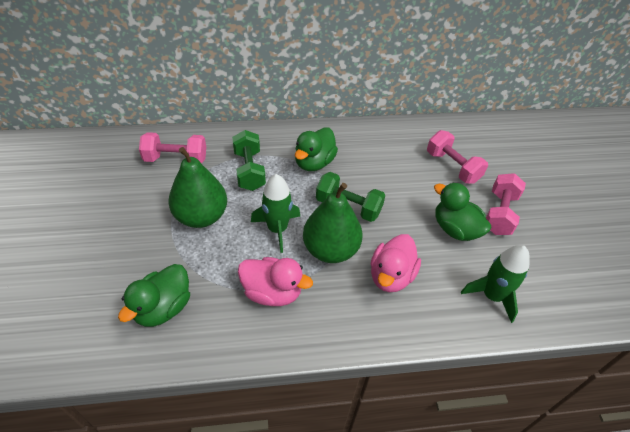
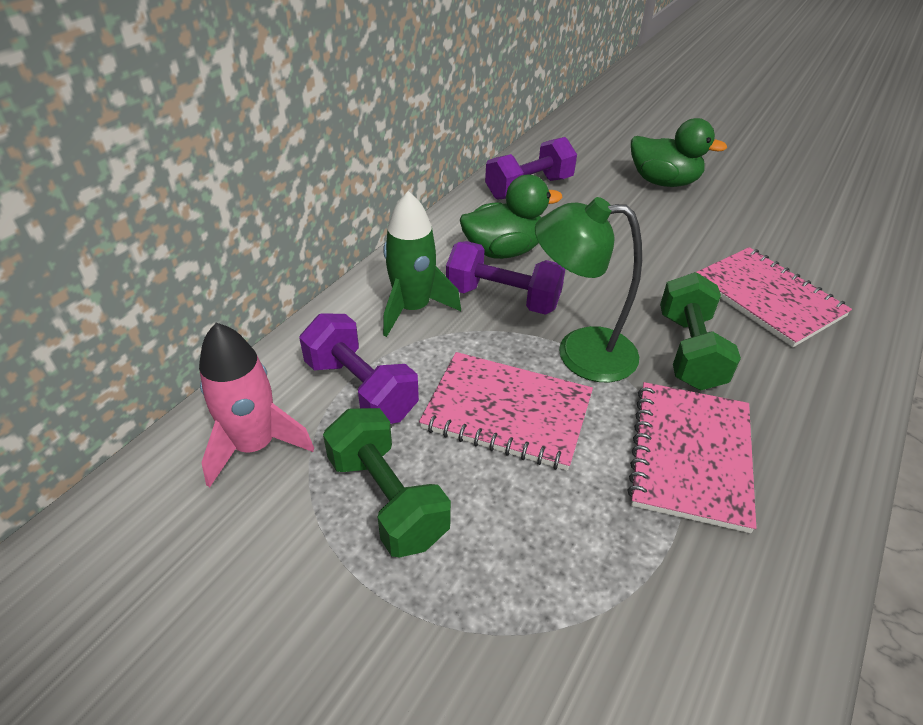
green duck: 3 -> 2
green lamp: 0 -> 1
green pear: 2 -> 0
green rocket: 2 -> 1
pink duck: 2 -> 0
pink dumbbell: 3 -> 0
pink notebook: 0 -> 3
pink rocket: 0 -> 1
purple dumbbell: 0 -> 3

